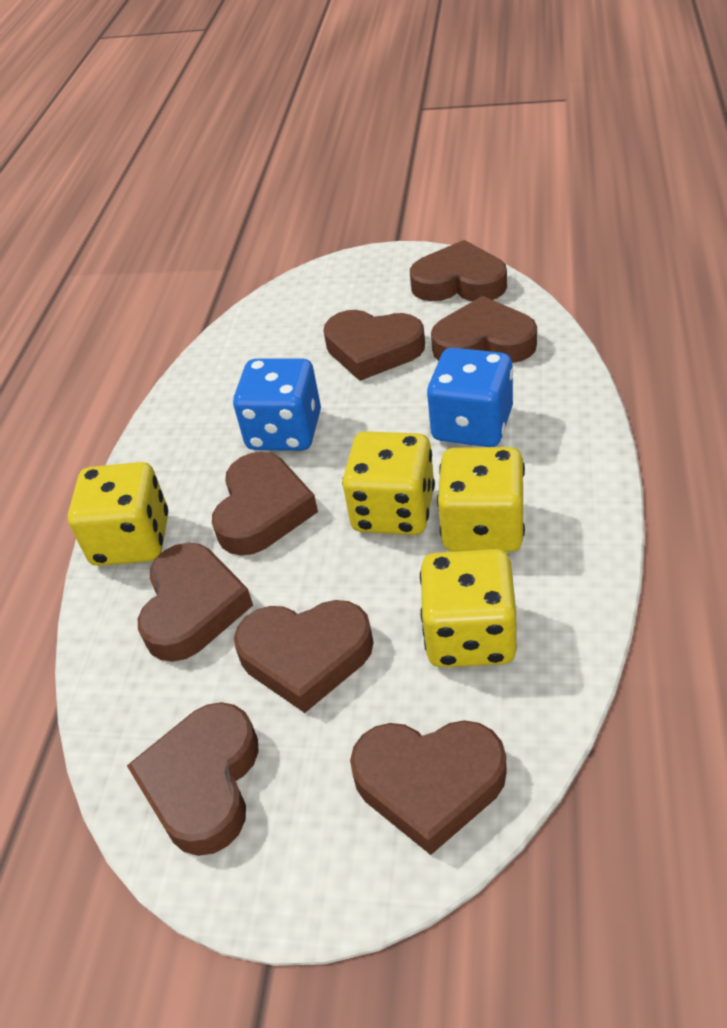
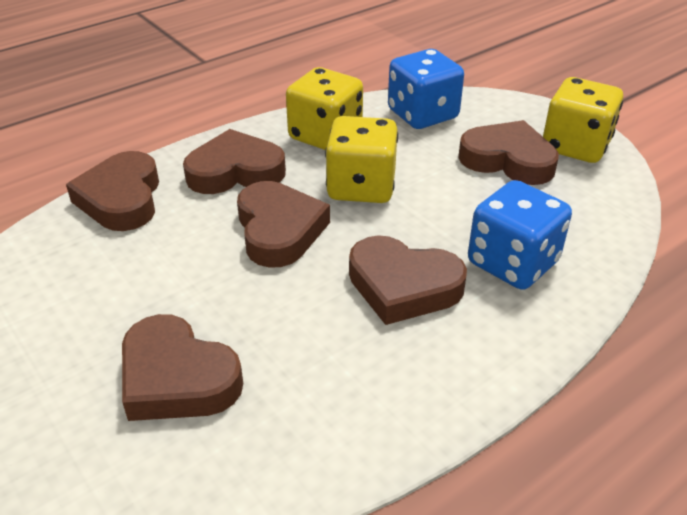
brown heart: 8 -> 6
yellow dice: 4 -> 3

